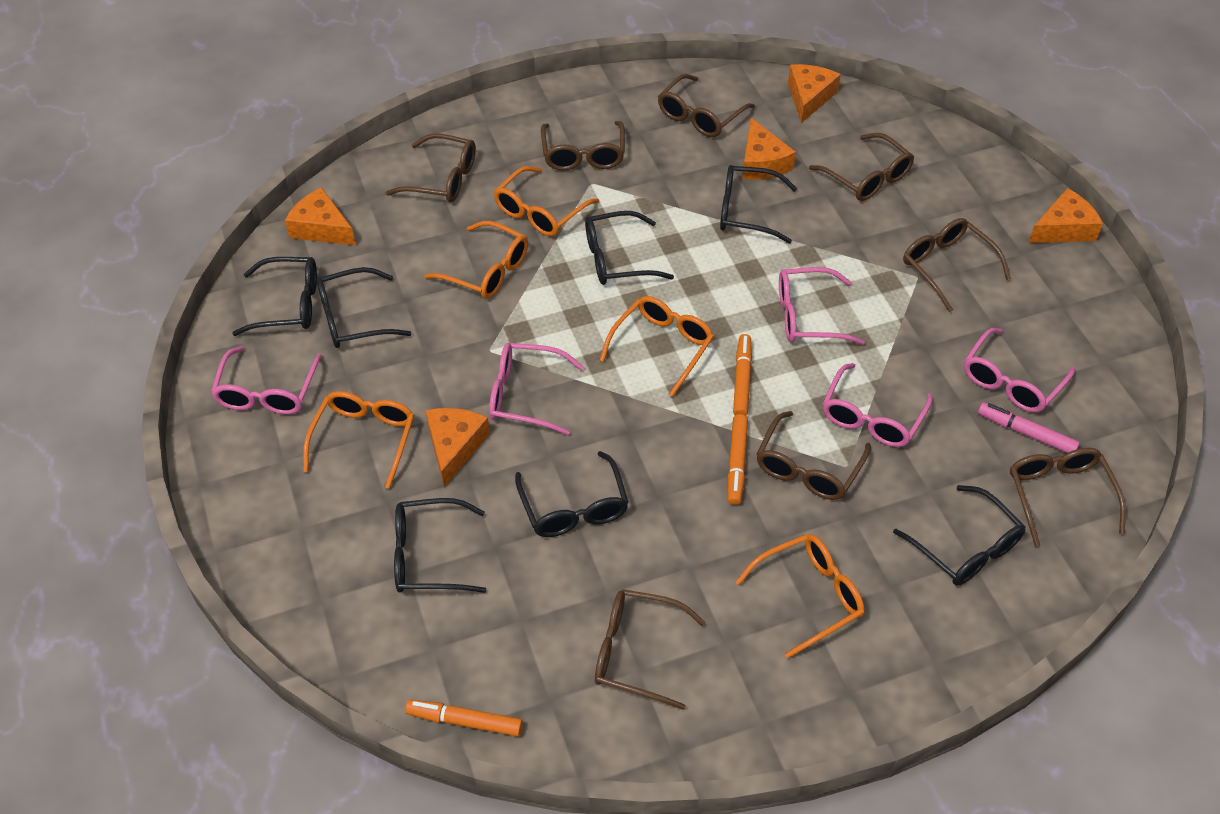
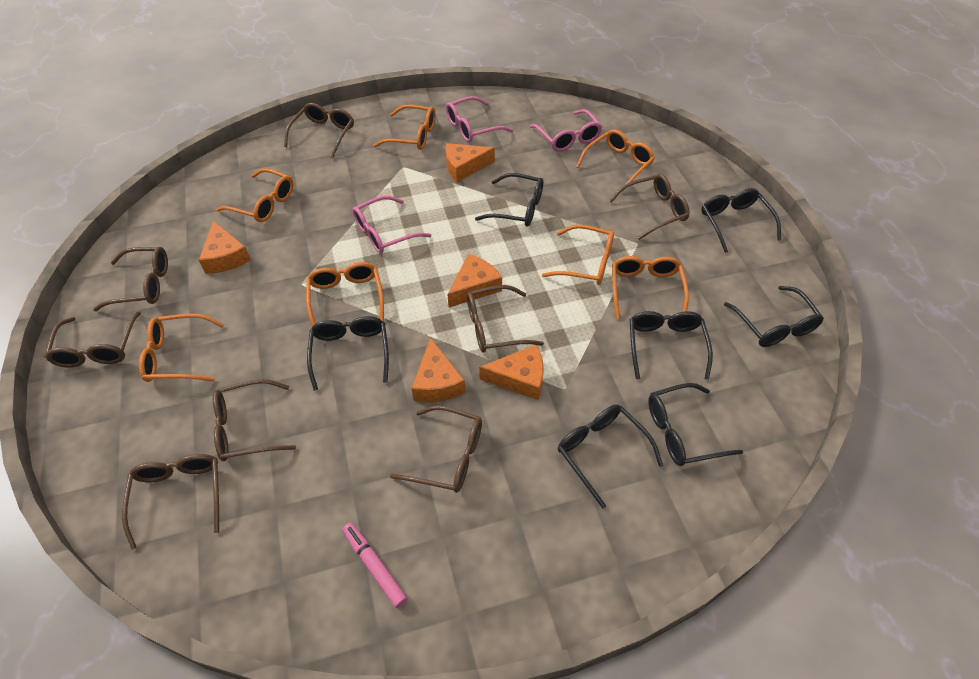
orange glasses: 5 -> 7
orange marker: 3 -> 0
pink glasses: 5 -> 3

